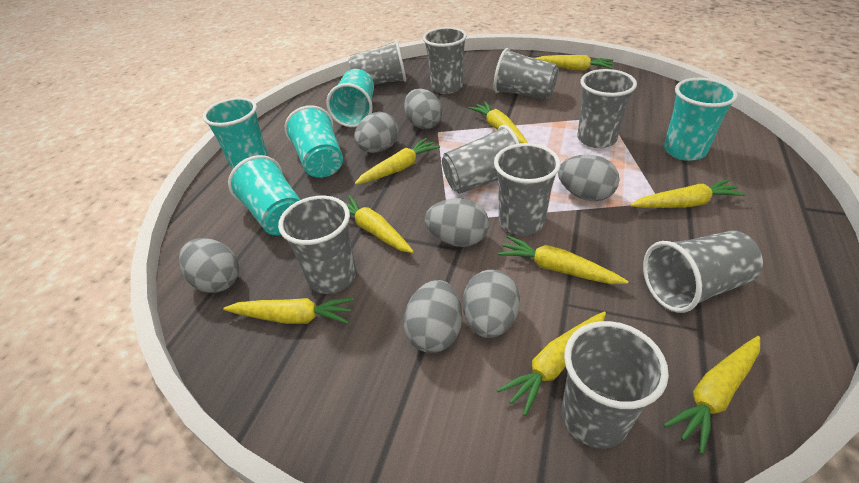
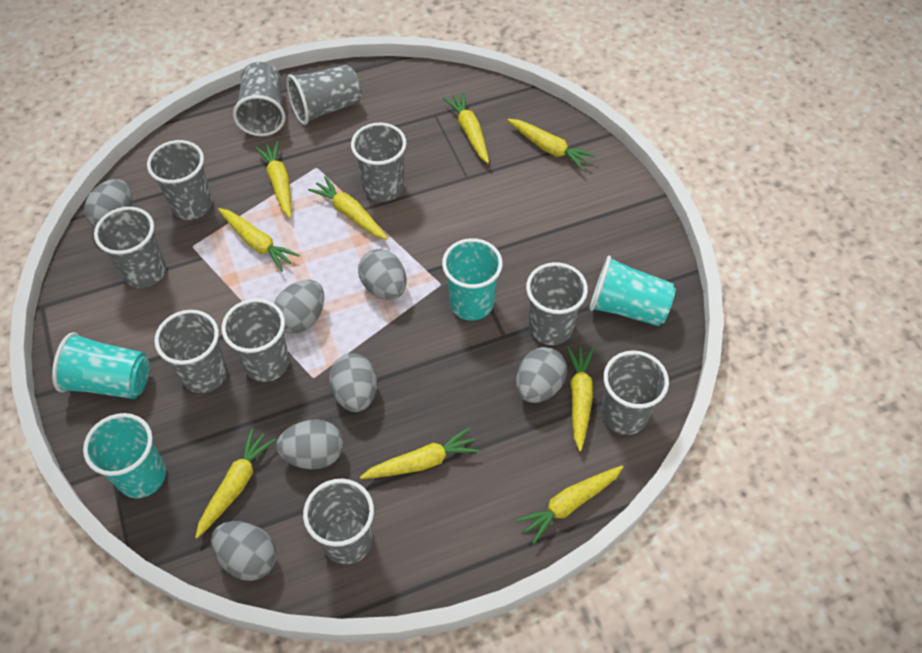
grey cup: 9 -> 10
turquoise cup: 5 -> 4

